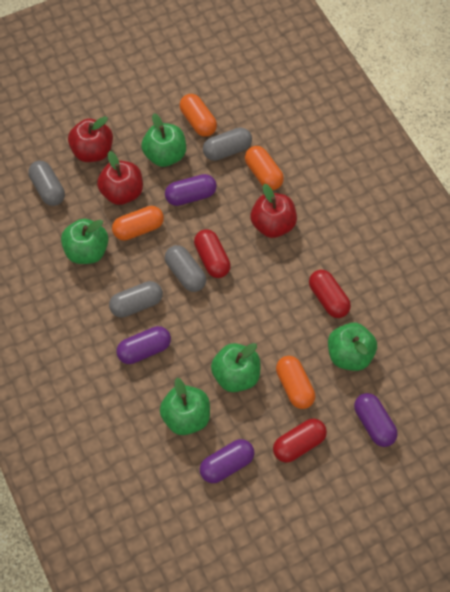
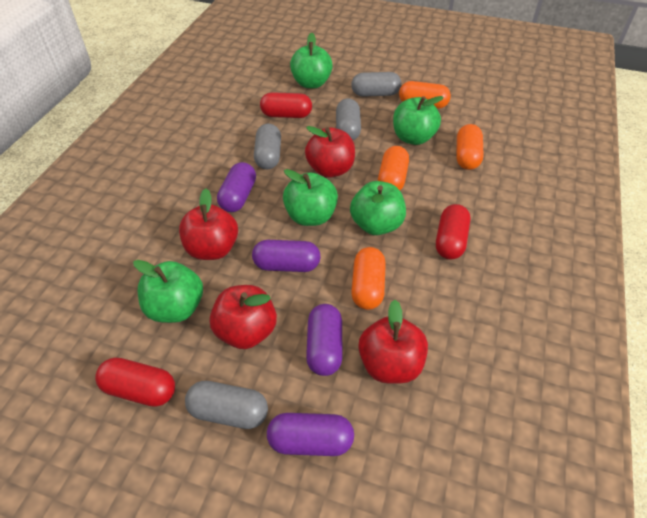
red apple: 3 -> 4

